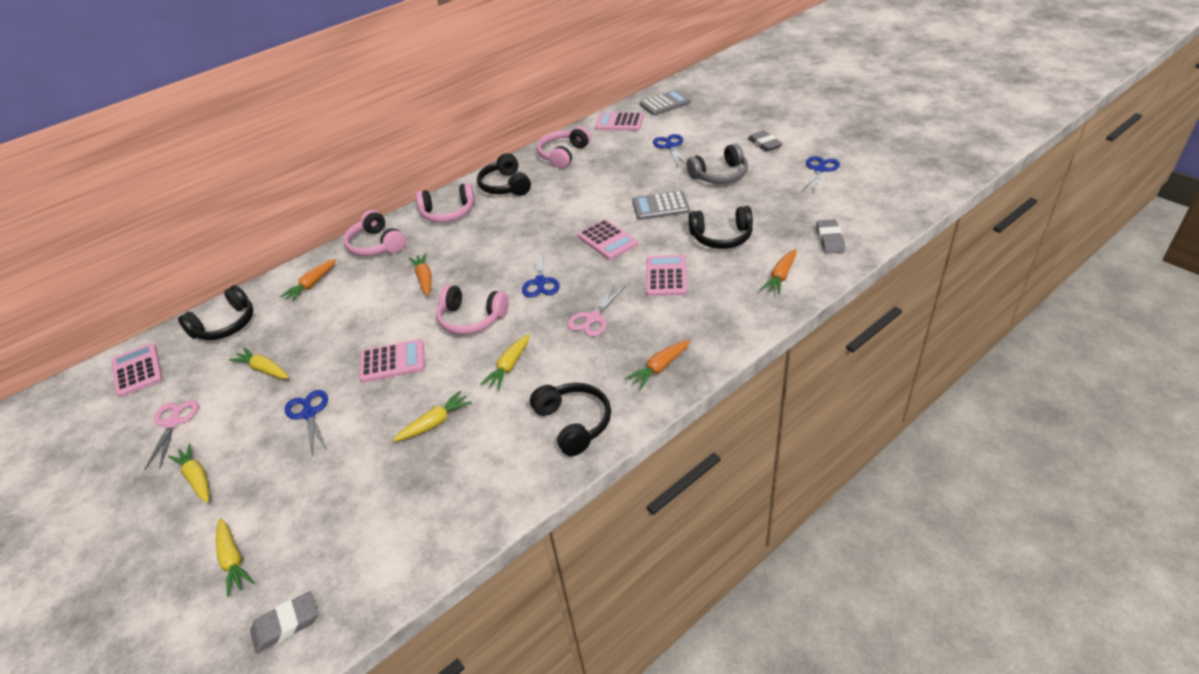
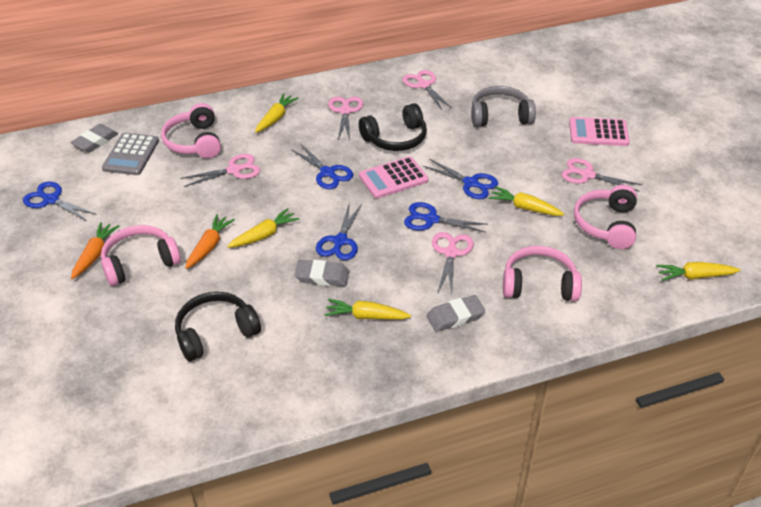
black headphones: 4 -> 2
blue scissors: 4 -> 5
grey calculator: 2 -> 1
orange carrot: 4 -> 2
pink calculator: 5 -> 2
pink scissors: 2 -> 5

